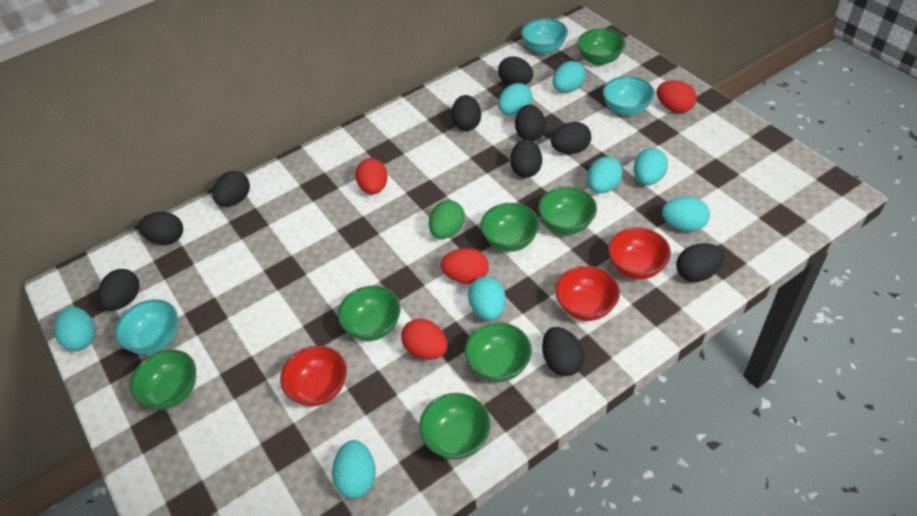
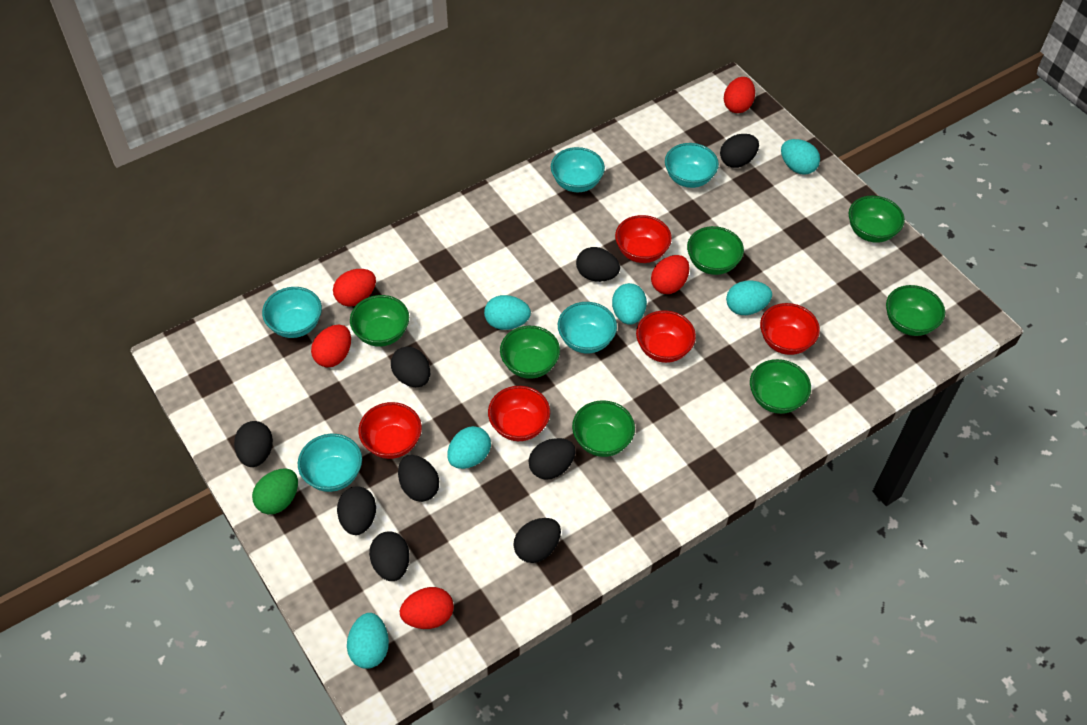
black egg: 10 -> 9
red bowl: 3 -> 5
red egg: 4 -> 5
turquoise bowl: 3 -> 5
turquoise egg: 8 -> 6

